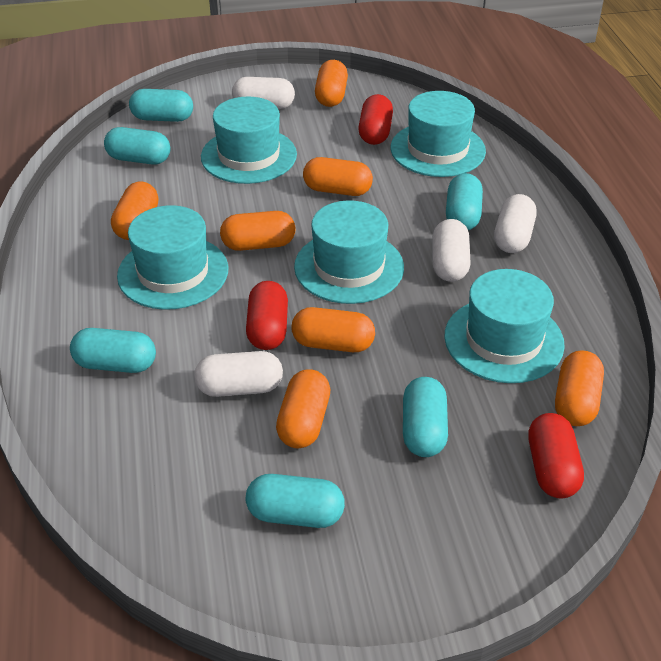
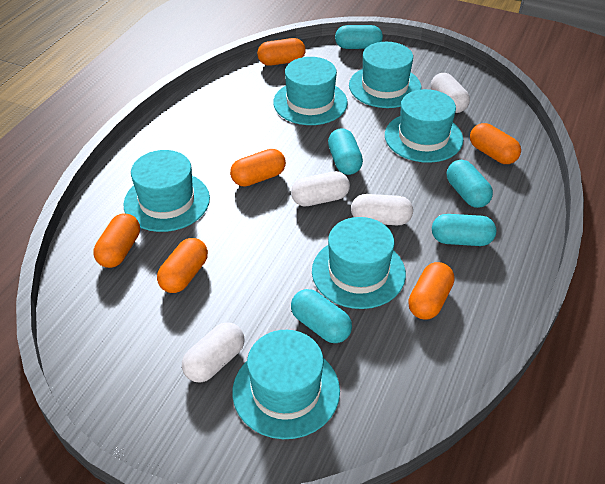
orange capsule: 7 -> 6
red capsule: 3 -> 0
turquoise capsule: 6 -> 5
turquoise hat: 5 -> 6

